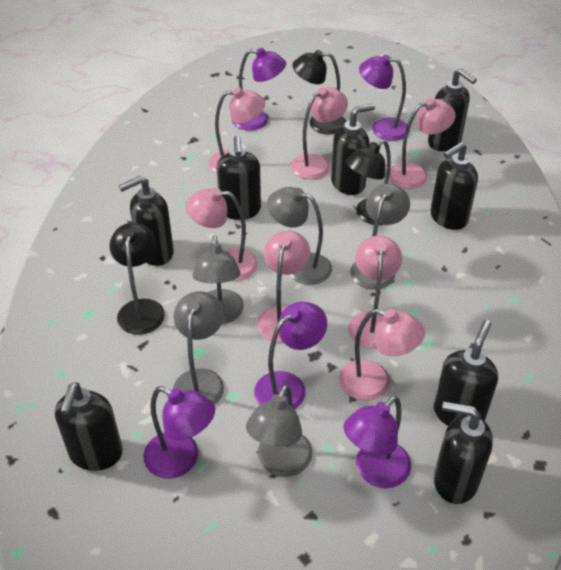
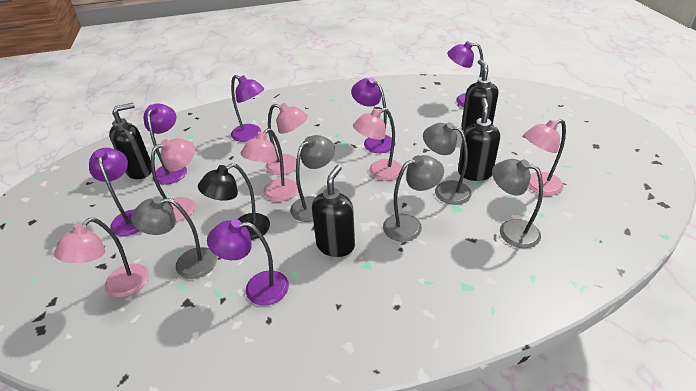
black lamp: 3 -> 1
black soap dispenser: 8 -> 4
pink lamp: 7 -> 6
purple lamp: 5 -> 6

